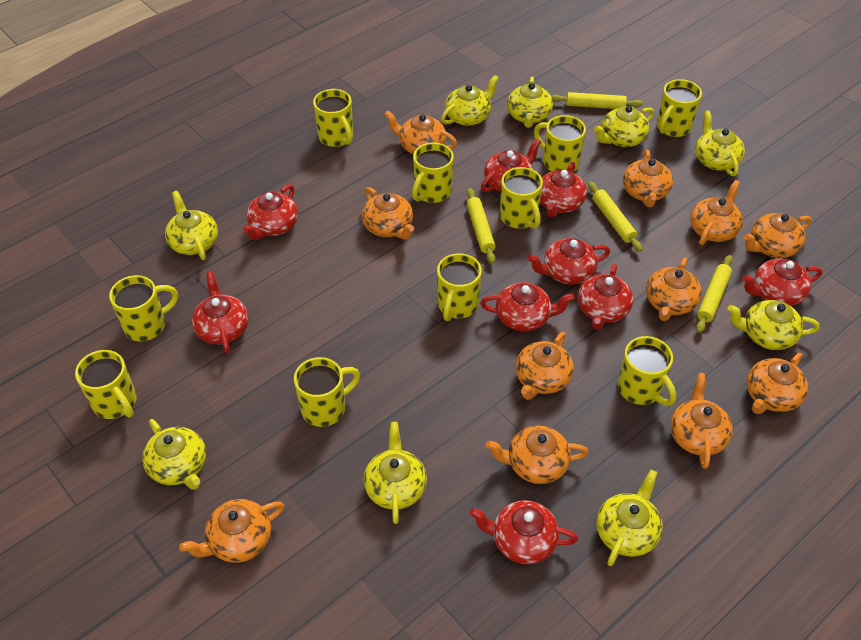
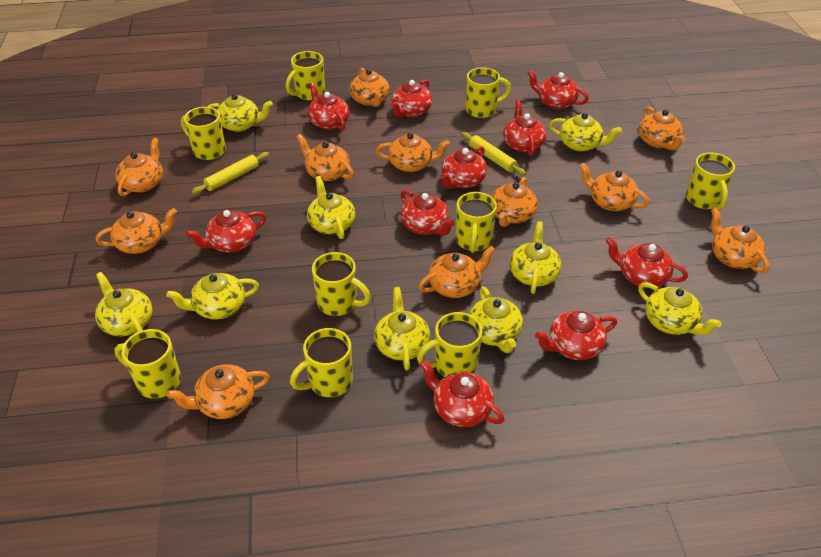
red teapot: 9 -> 10
yellow mug: 10 -> 9
yellow rolling pin: 4 -> 2

